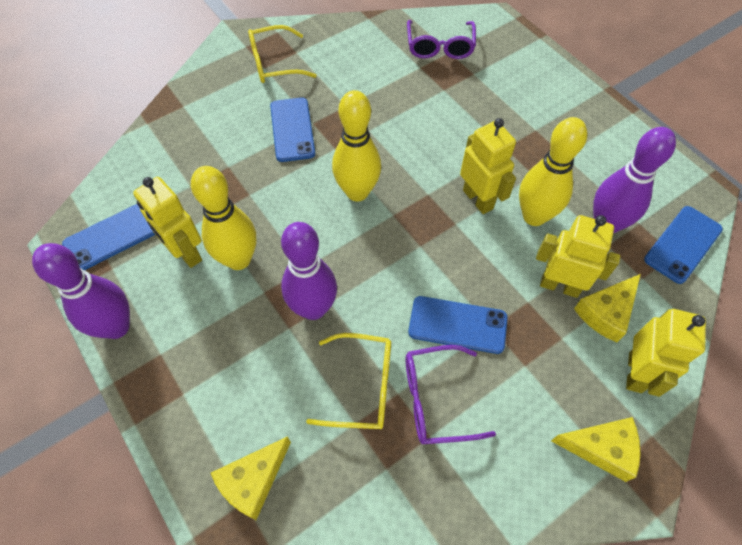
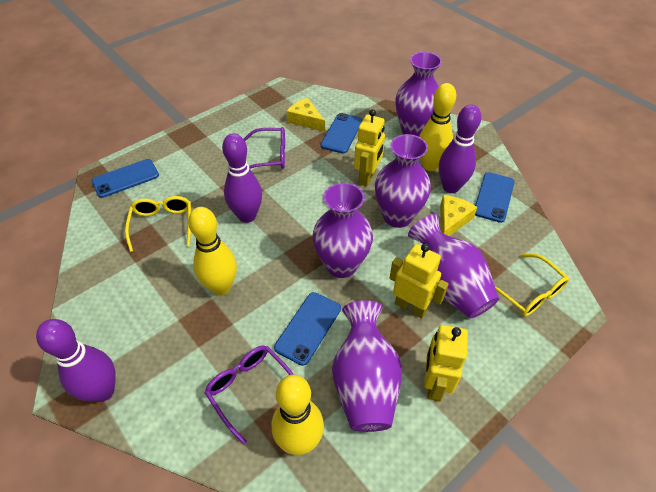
purple vase: 0 -> 5
yellow cheese: 3 -> 2
yellow robot: 4 -> 3

